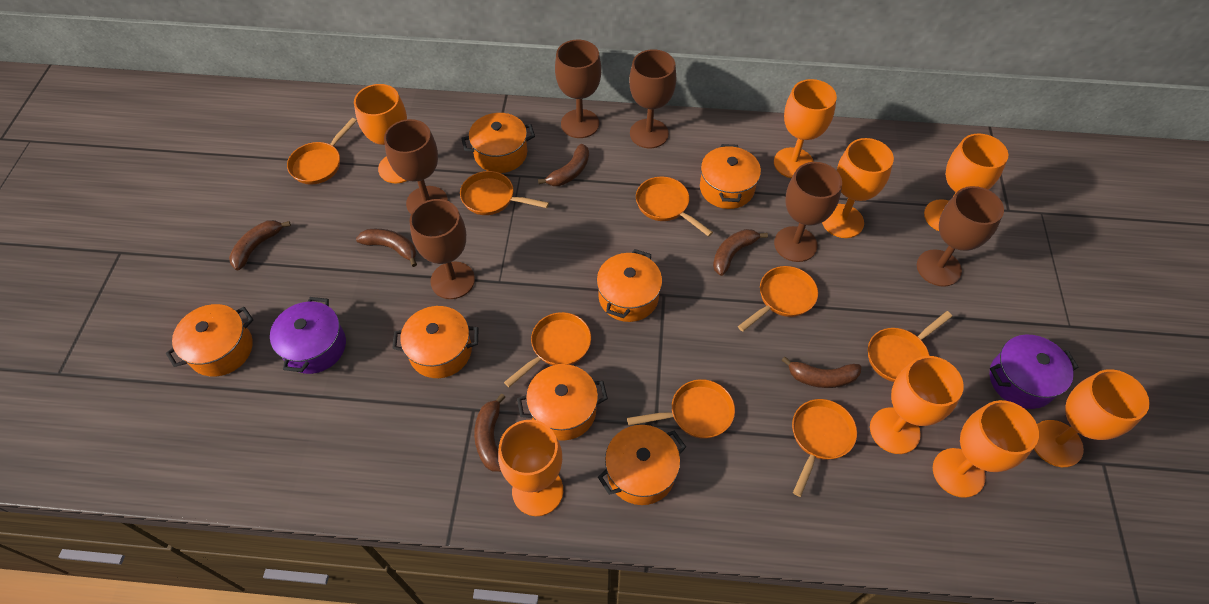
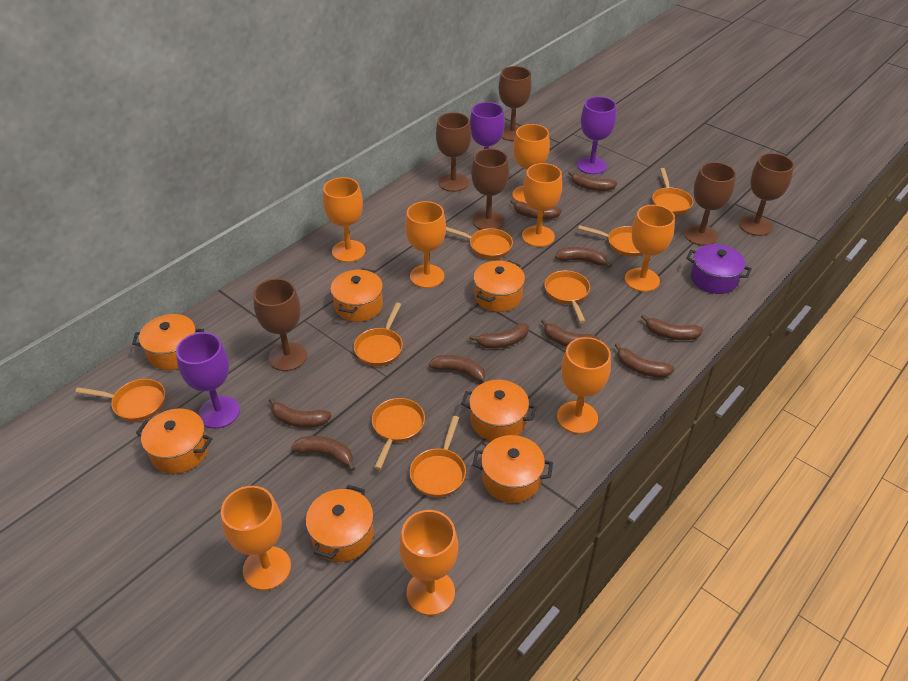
brown banana: 6 -> 10
purple goblet: 0 -> 3
purple pot: 2 -> 1

